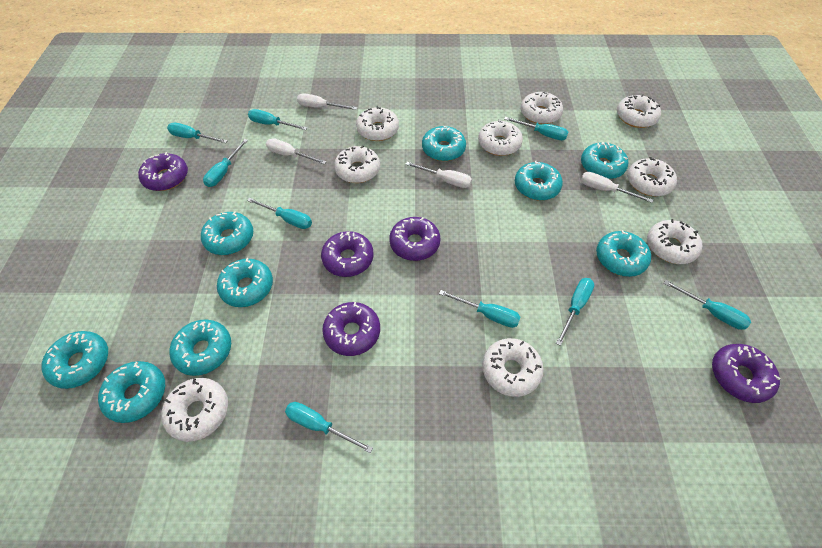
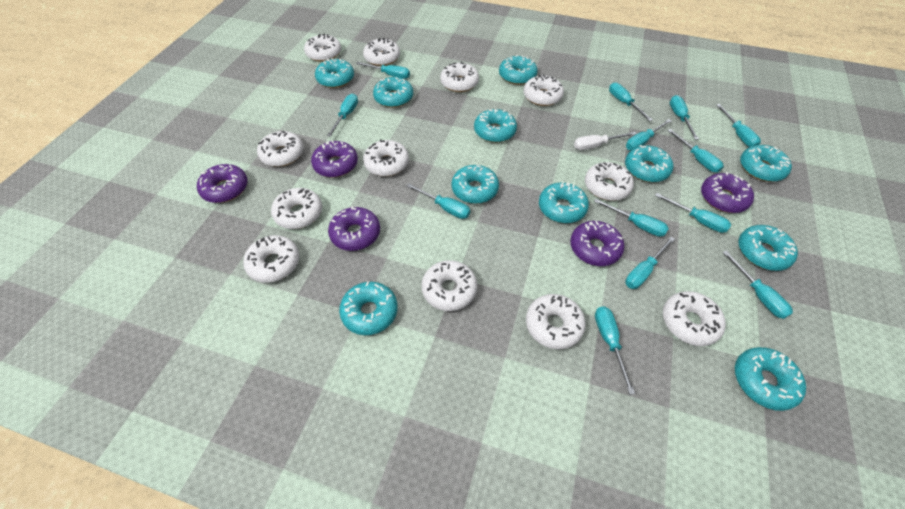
turquoise donut: 9 -> 11
turquoise screwdriver: 9 -> 13
white donut: 9 -> 12
white screwdriver: 4 -> 1

